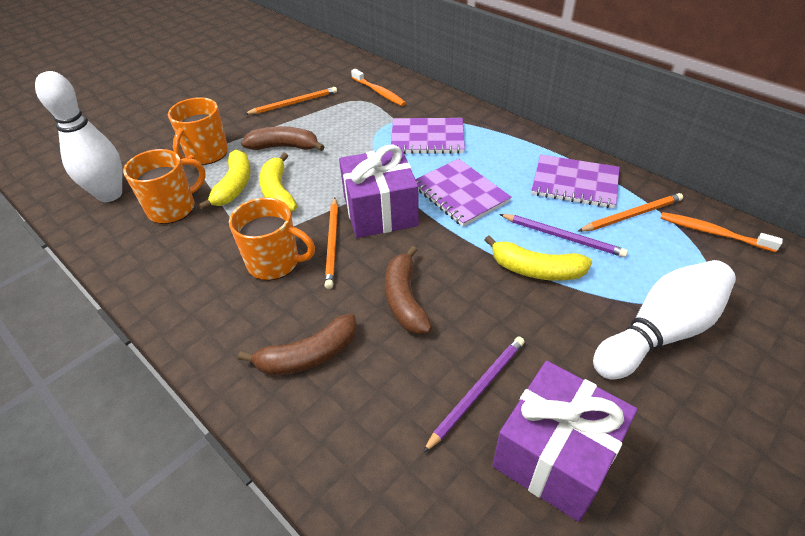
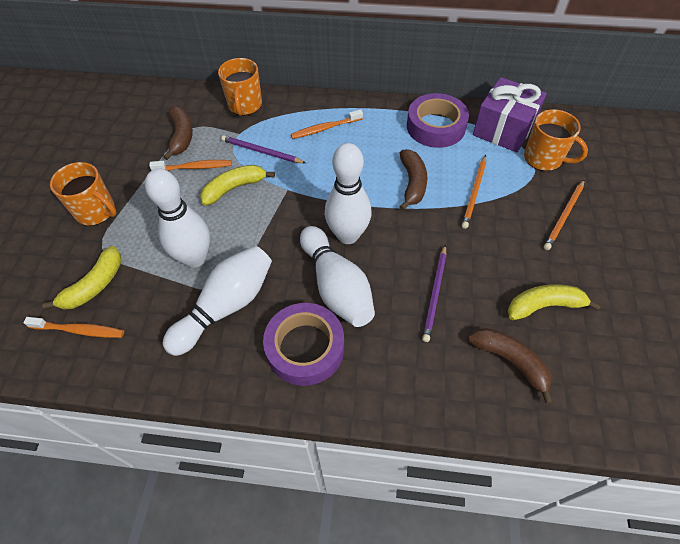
orange pencil: 3 -> 2
orange toothbrush: 2 -> 3
purple gift: 2 -> 1
purple notebook: 3 -> 0
purple tape: 0 -> 2
white bowling pin: 2 -> 4

